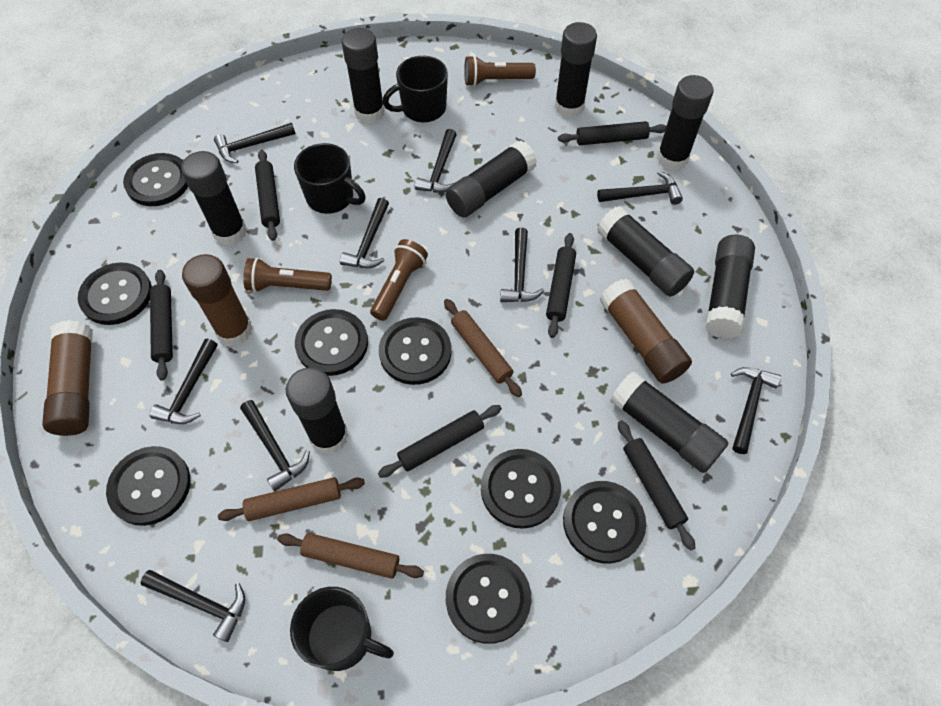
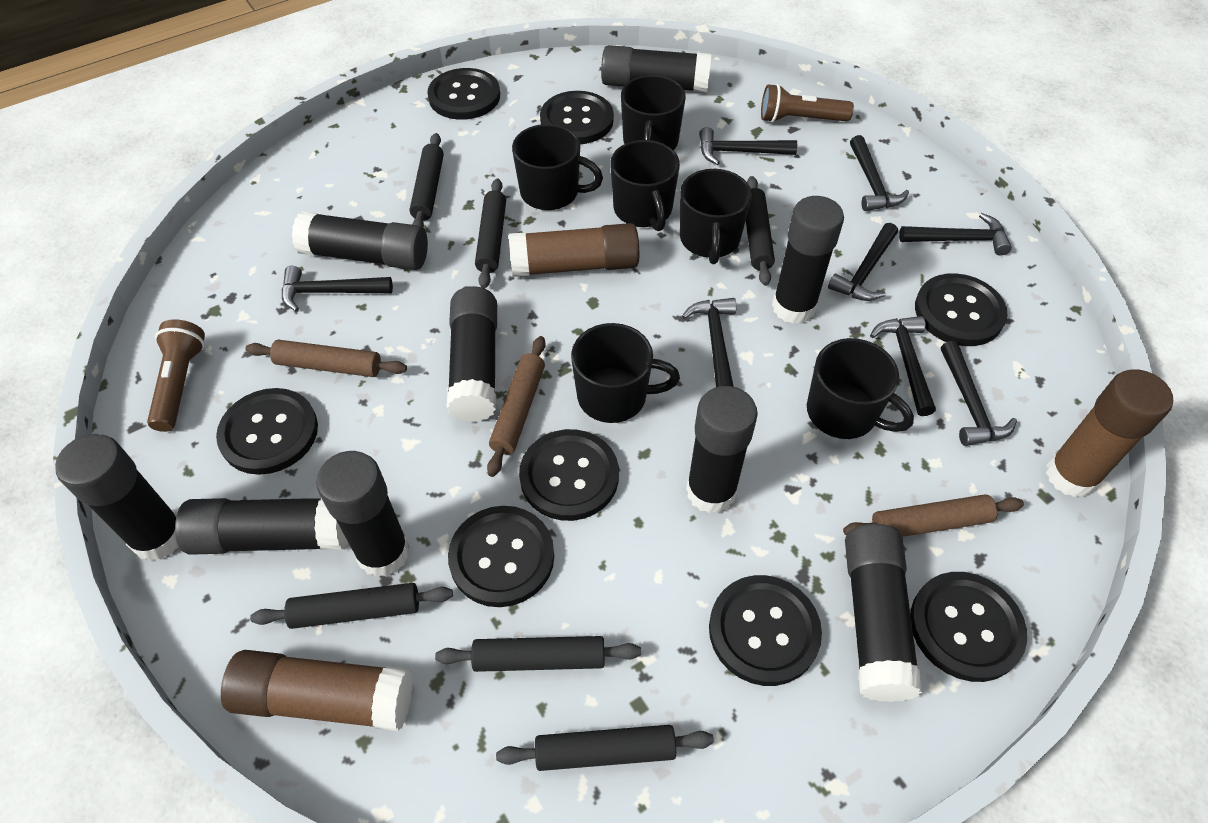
black hammer: 9 -> 8
black mug: 3 -> 6
brown flashlight: 3 -> 2

